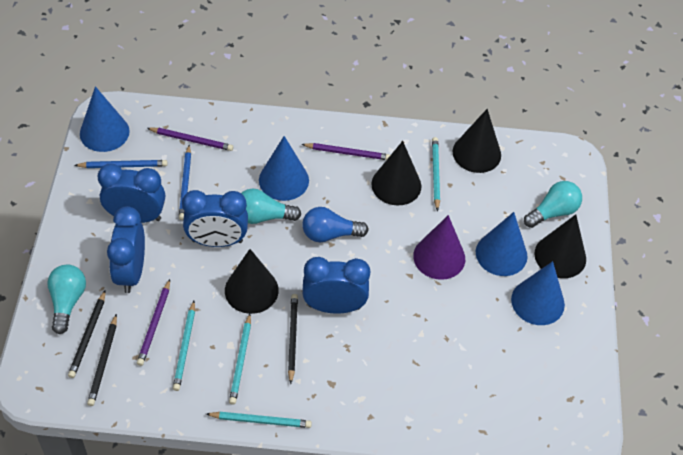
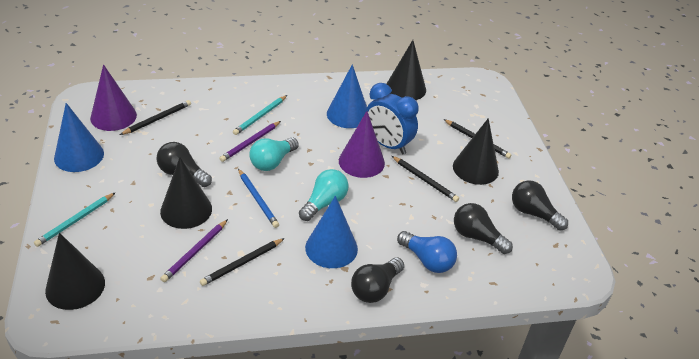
black light bulb: 0 -> 4
black pencil: 3 -> 4
blue clock: 4 -> 1
blue cone: 4 -> 3
blue pencil: 2 -> 1
purple cone: 1 -> 2
purple pencil: 3 -> 2
turquoise light bulb: 3 -> 2
turquoise pencil: 4 -> 2

